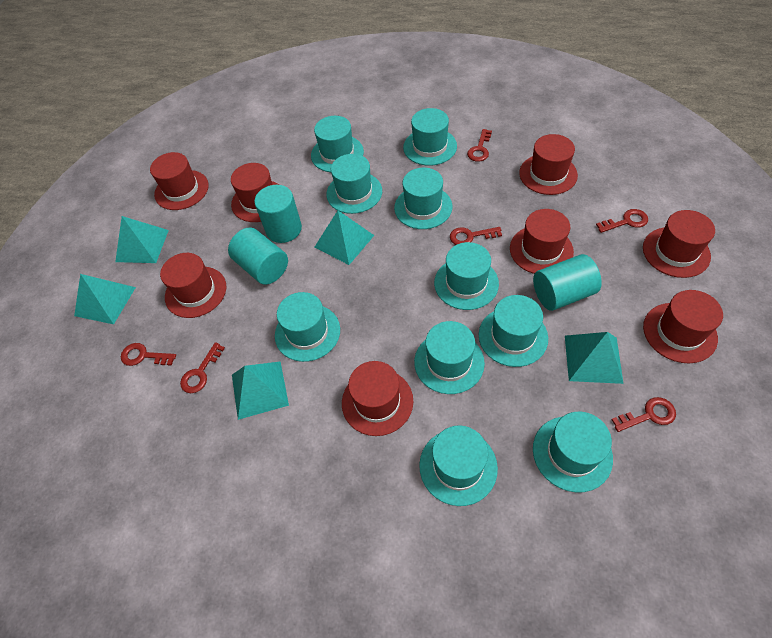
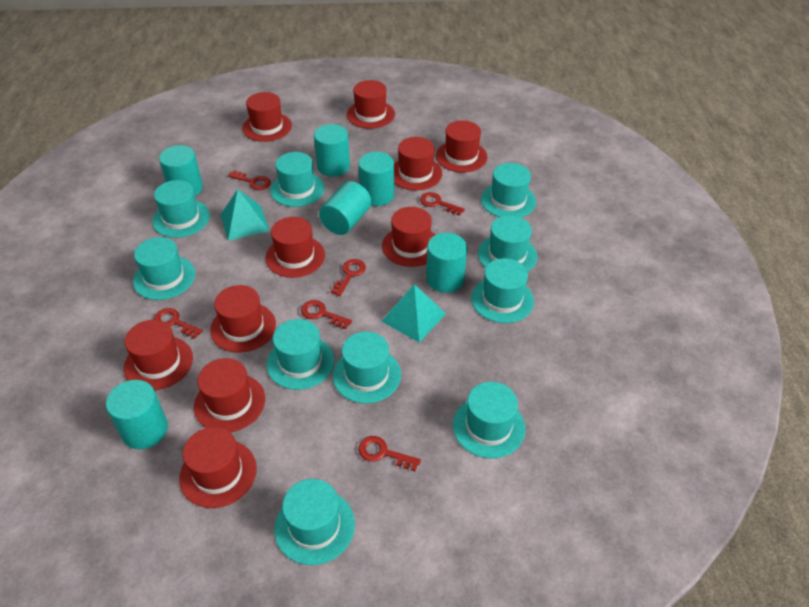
red hat: 8 -> 10
turquoise cylinder: 3 -> 6
turquoise pyramid: 5 -> 2

